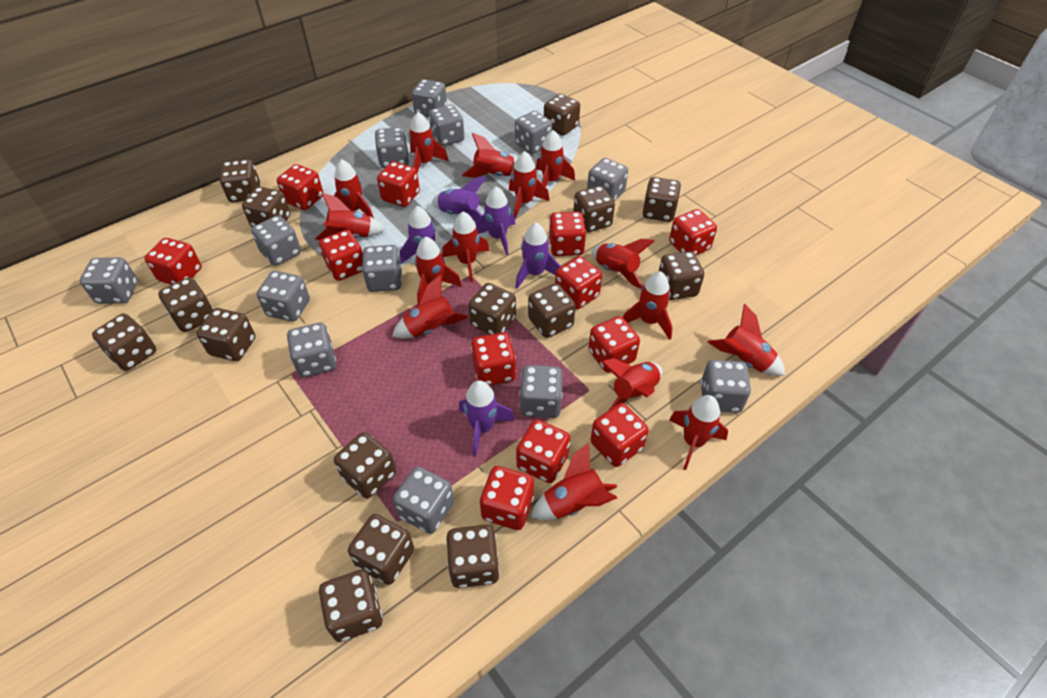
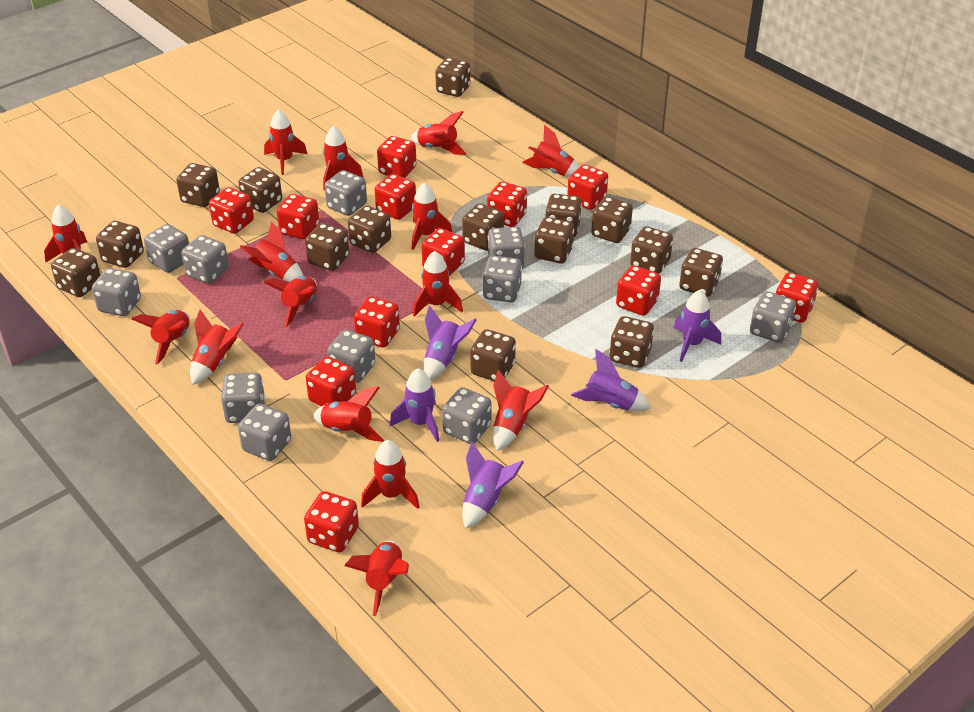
grey dice: 13 -> 11

